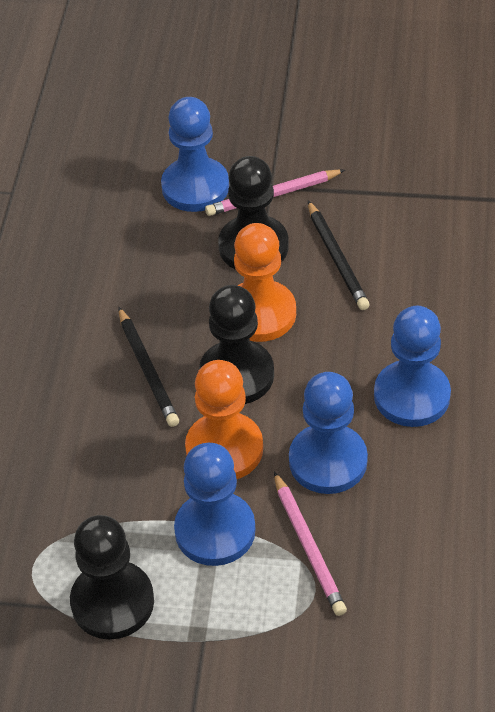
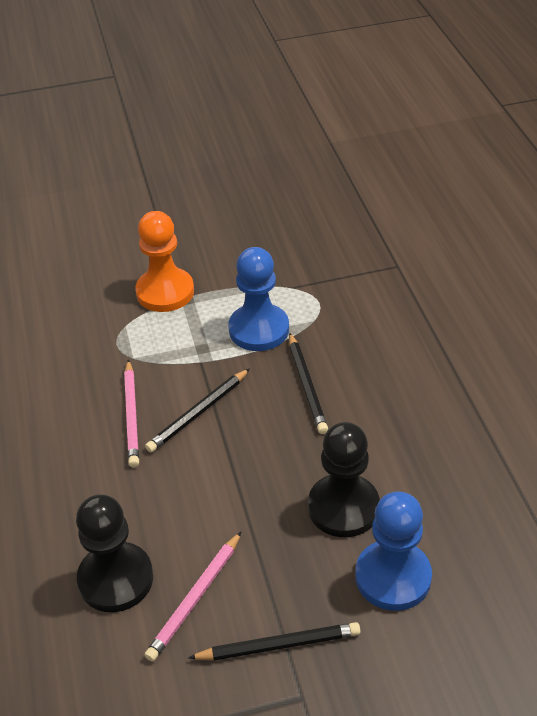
black pawn: 3 -> 2
black pencil: 2 -> 3
blue pawn: 4 -> 2
orange pawn: 2 -> 1

